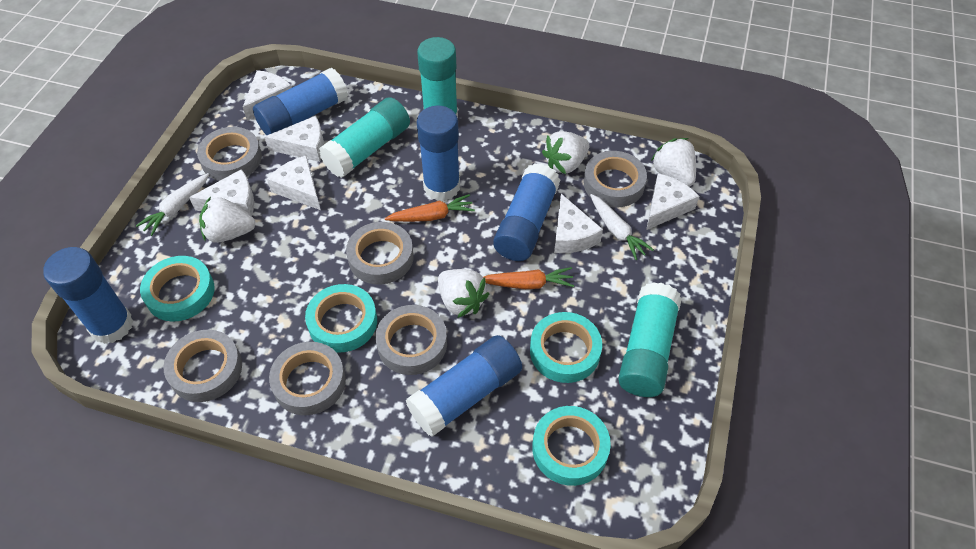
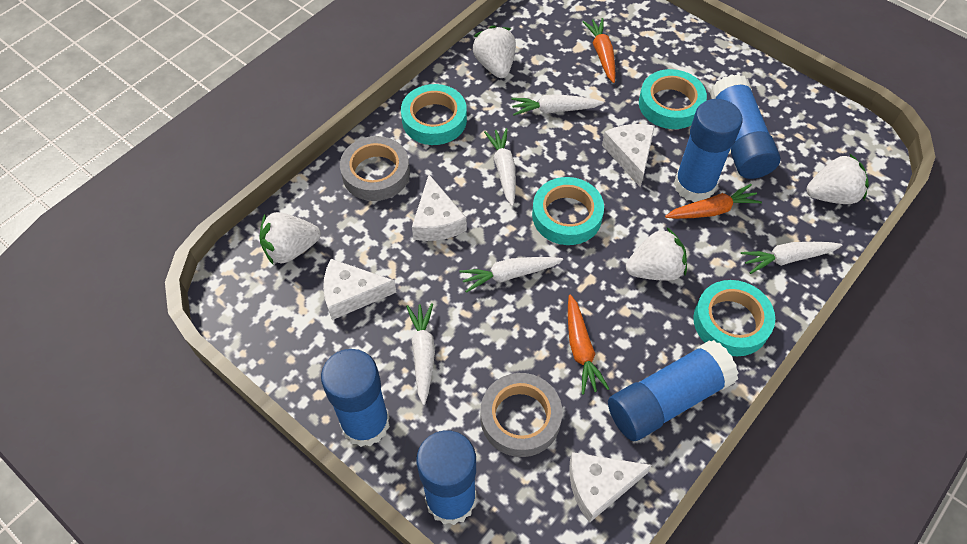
grey tape: 6 -> 2
orange carrot: 2 -> 3
turquoise glue stick: 3 -> 0
white carrot: 2 -> 5
white cheese: 6 -> 4

